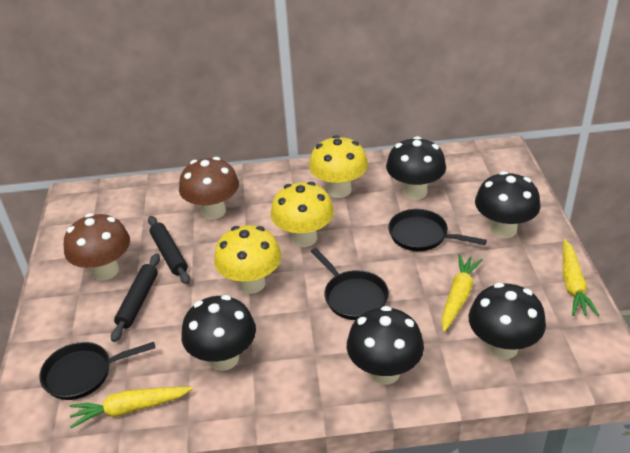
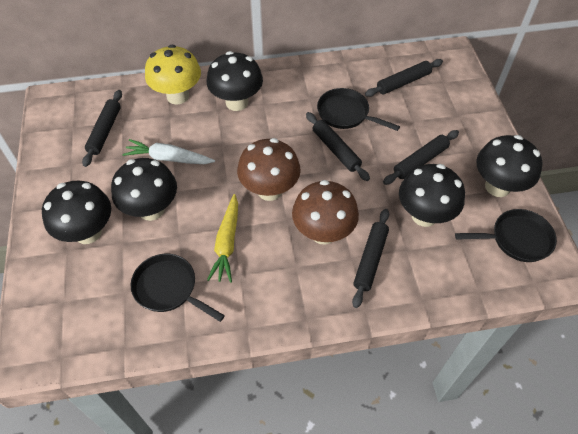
black rolling pin: 2 -> 5
white carrot: 0 -> 1
yellow carrot: 3 -> 1
yellow mushroom: 3 -> 1

